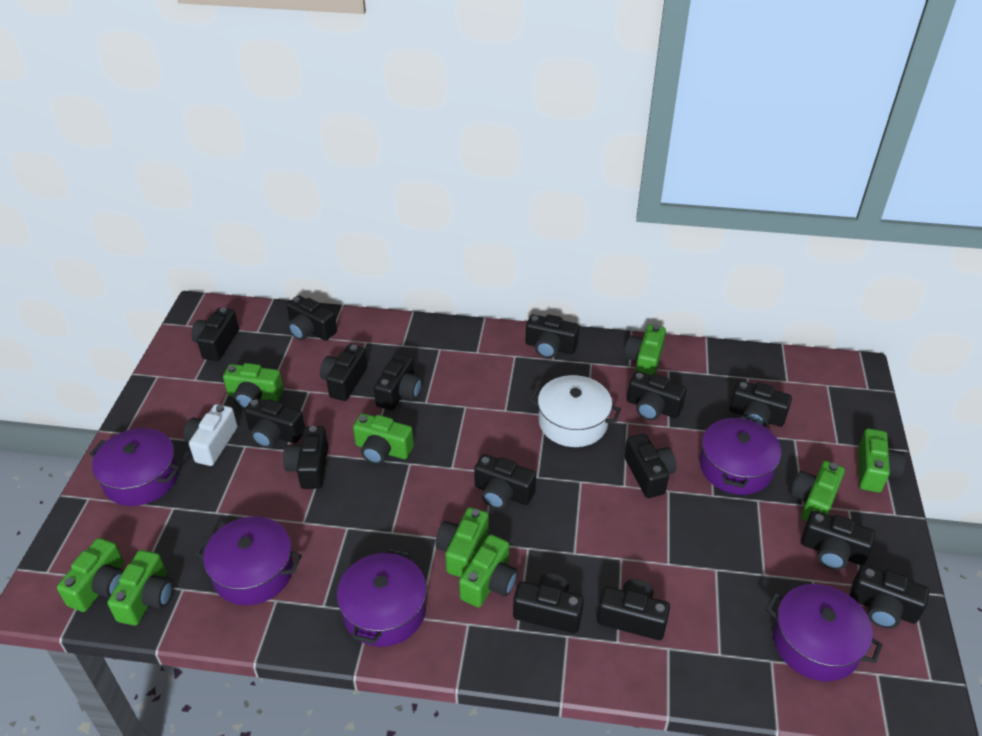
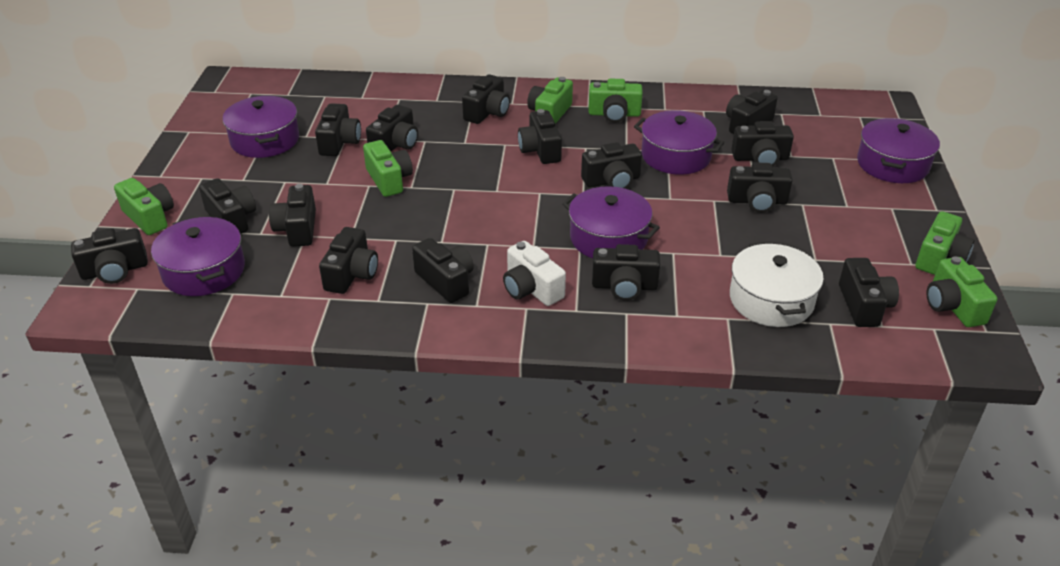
green camera: 9 -> 6

